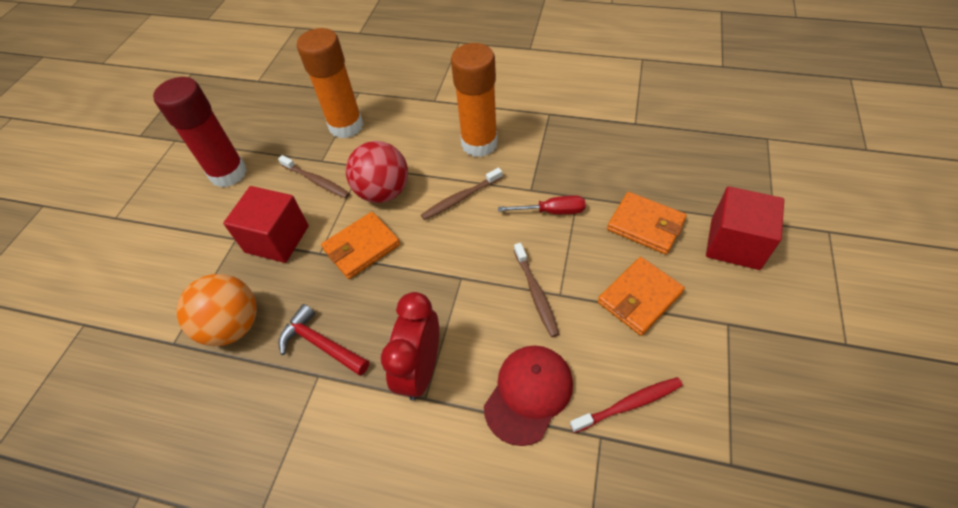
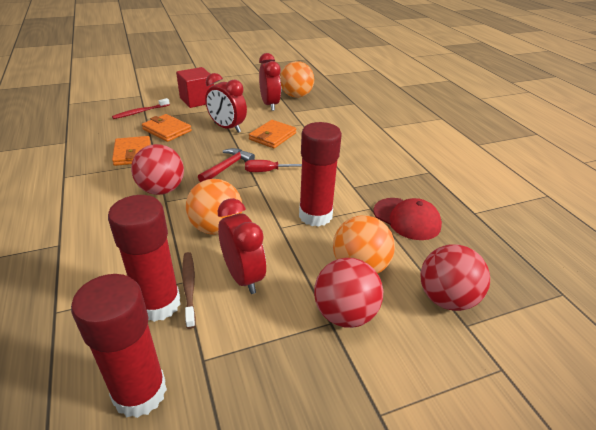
brown toothbrush: 3 -> 1
orange ball: 1 -> 3
orange glue stick: 2 -> 0
red ball: 1 -> 3
red clock: 1 -> 3
red cube: 2 -> 1
red glue stick: 1 -> 3

